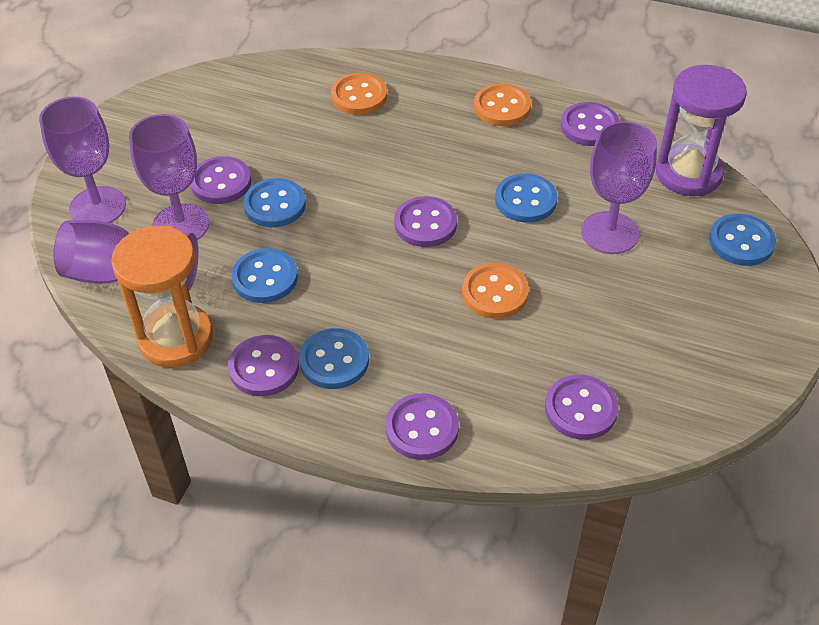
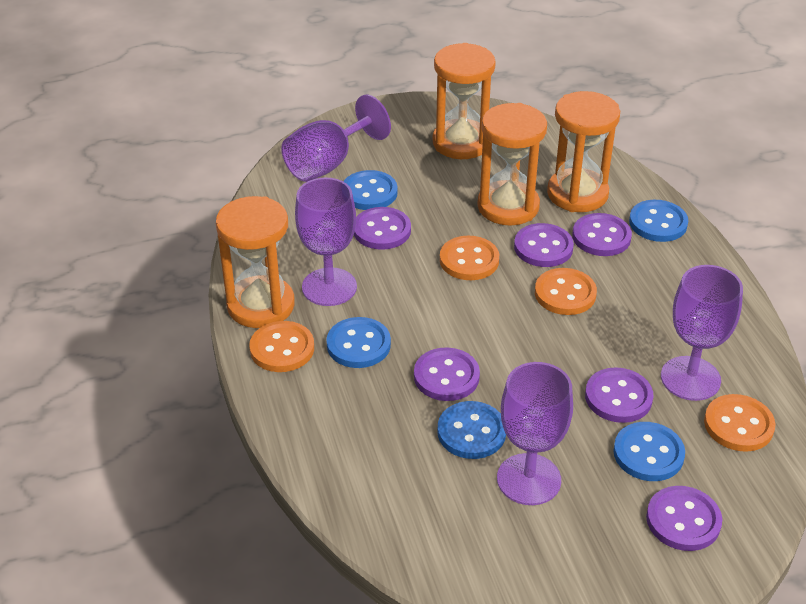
orange button: 3 -> 4
orange hourglass: 1 -> 4
purple hourglass: 1 -> 0

